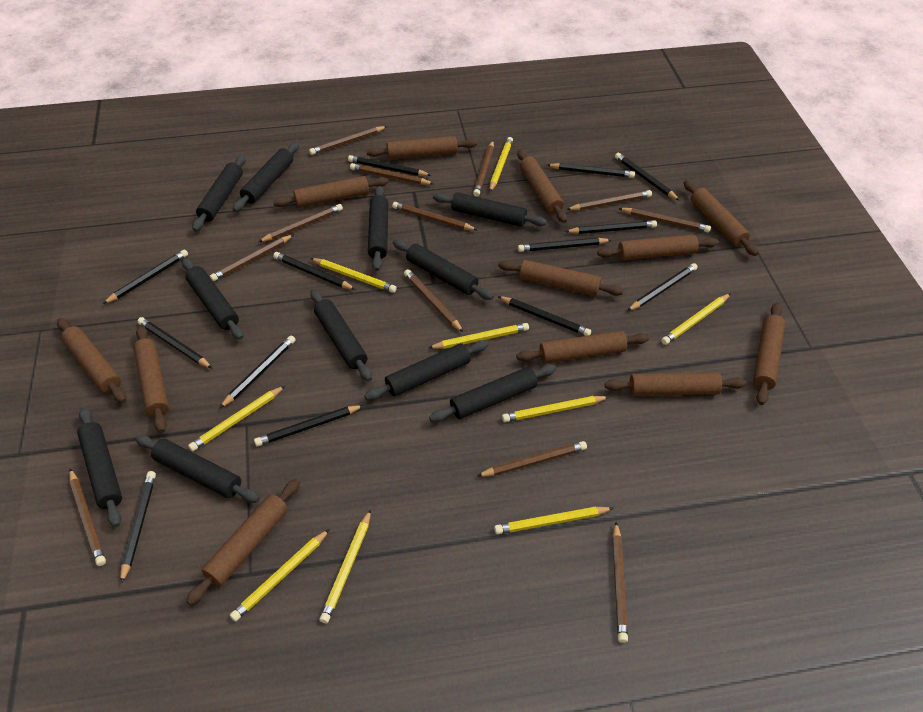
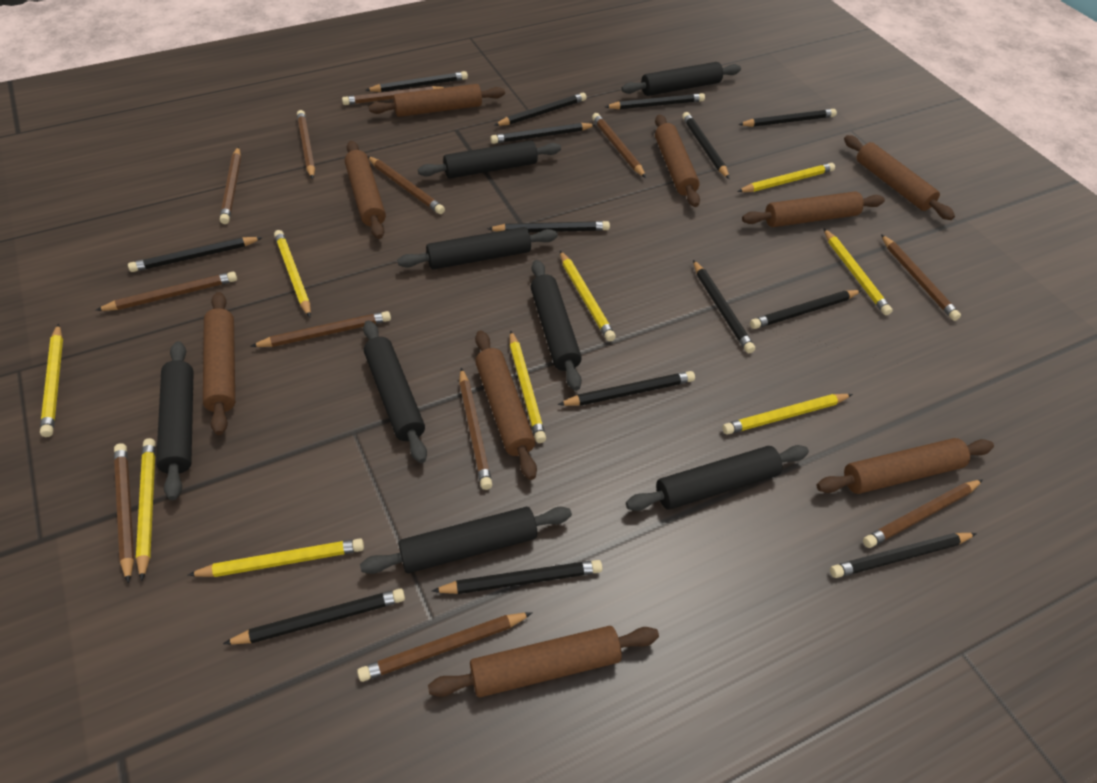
black pencil: 13 -> 14
black rolling pin: 11 -> 8
brown rolling pin: 12 -> 9

